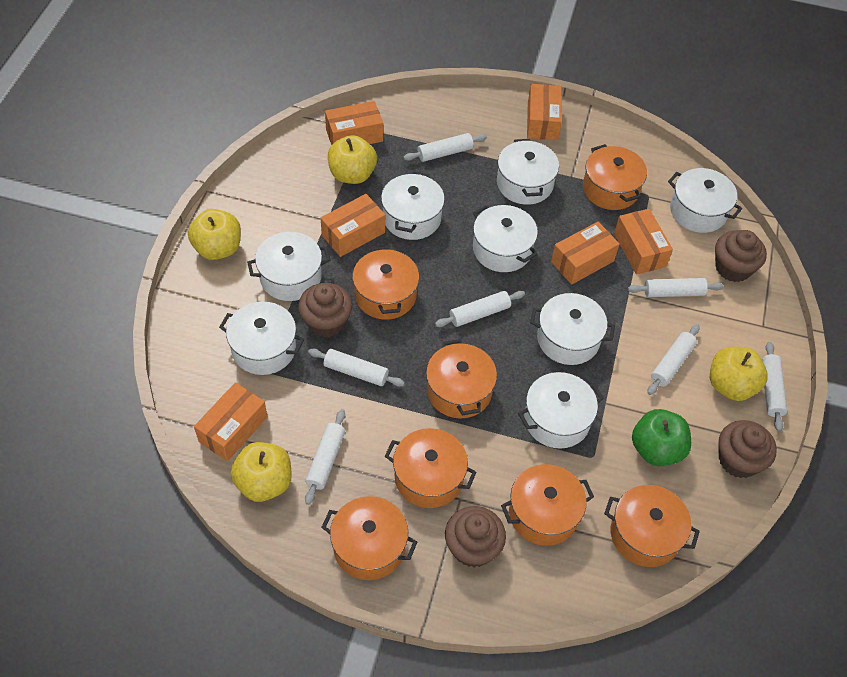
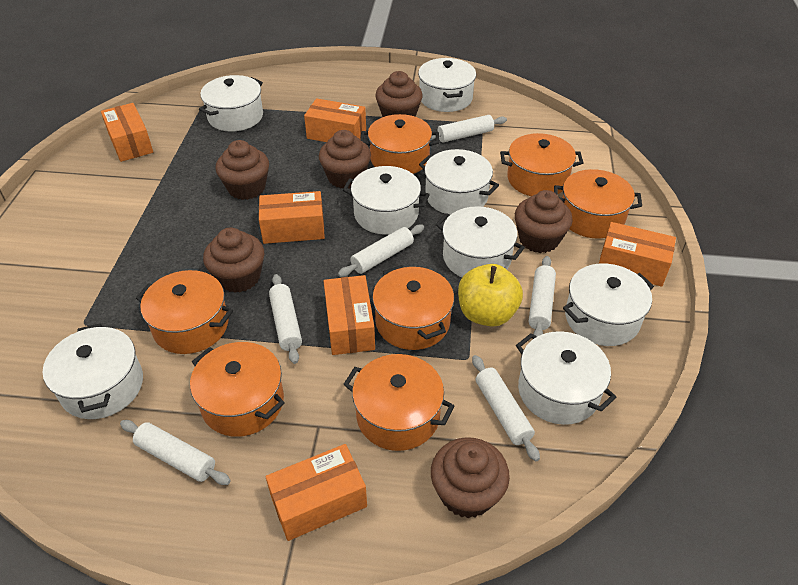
brown cupcake: 4 -> 6
green apple: 1 -> 0
white rolling pin: 7 -> 6
yellow apple: 4 -> 1

